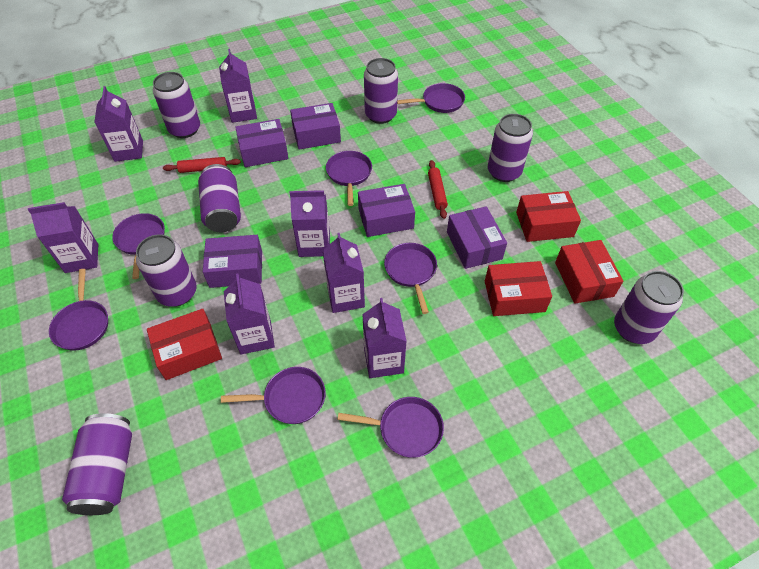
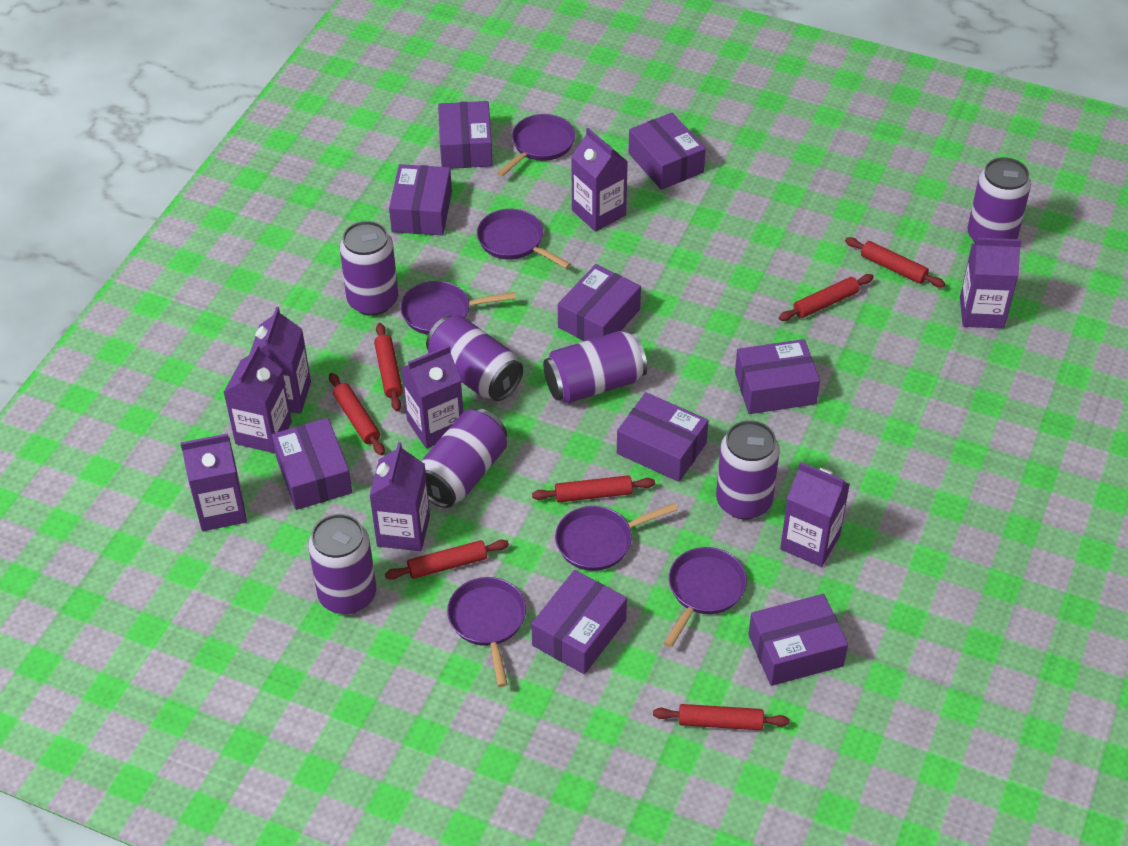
purple box: 5 -> 9
purple carton: 7 -> 8
purple pan: 7 -> 6
red box: 4 -> 0
red rolling pin: 2 -> 7

